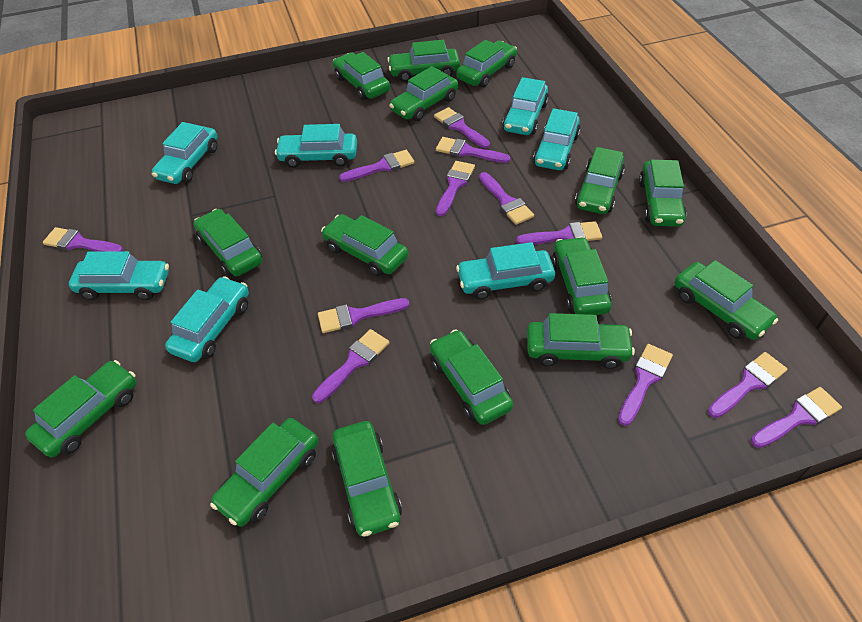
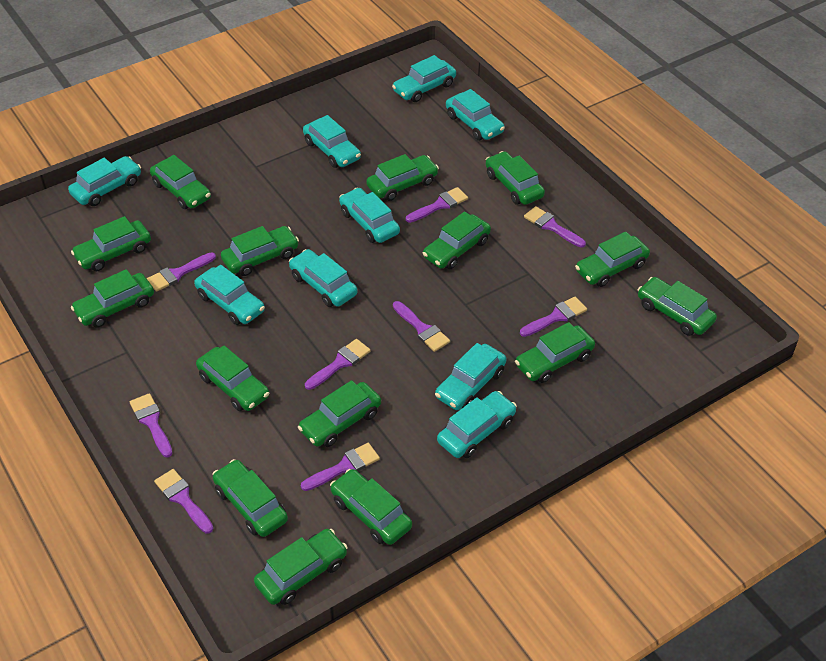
purple brush: 12 -> 9
turquoise car: 7 -> 9

